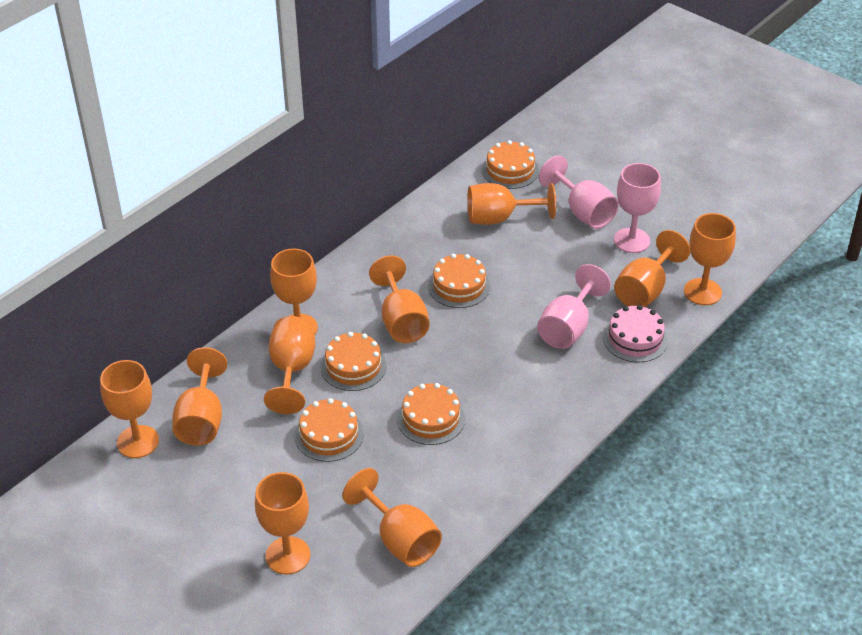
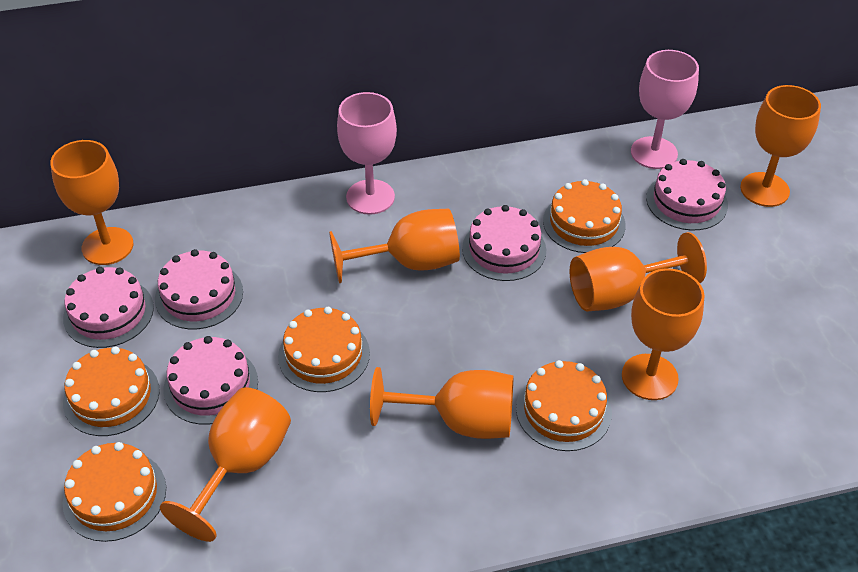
orange goblet: 10 -> 7
pink cake: 1 -> 5
pink goblet: 3 -> 2

